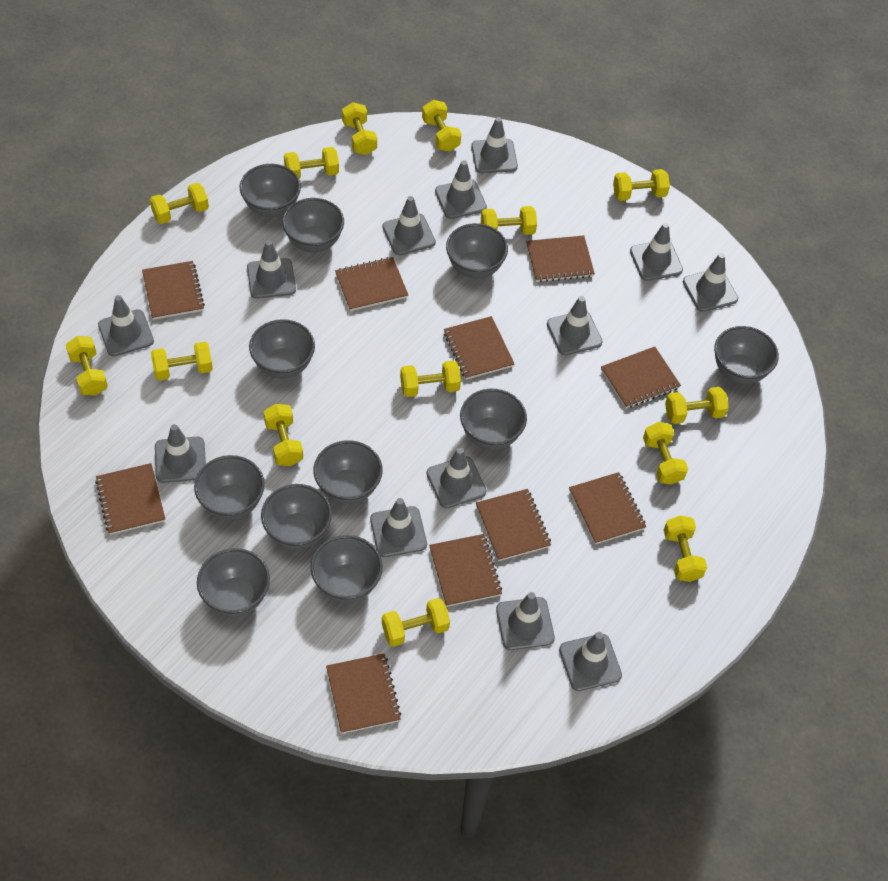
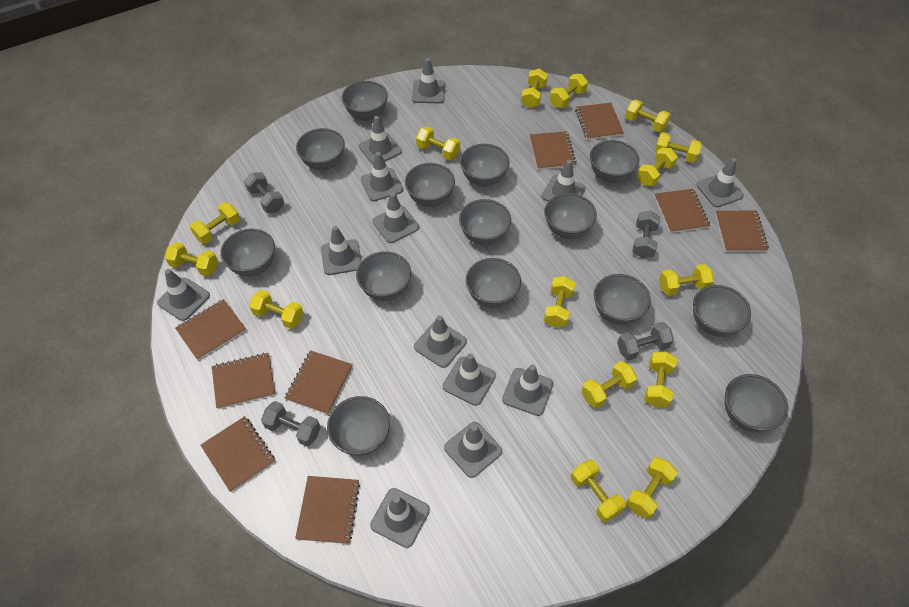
brown notebook: 10 -> 9
grey bowl: 11 -> 14
grey dumbbell: 0 -> 4
yellow dumbbell: 14 -> 15

